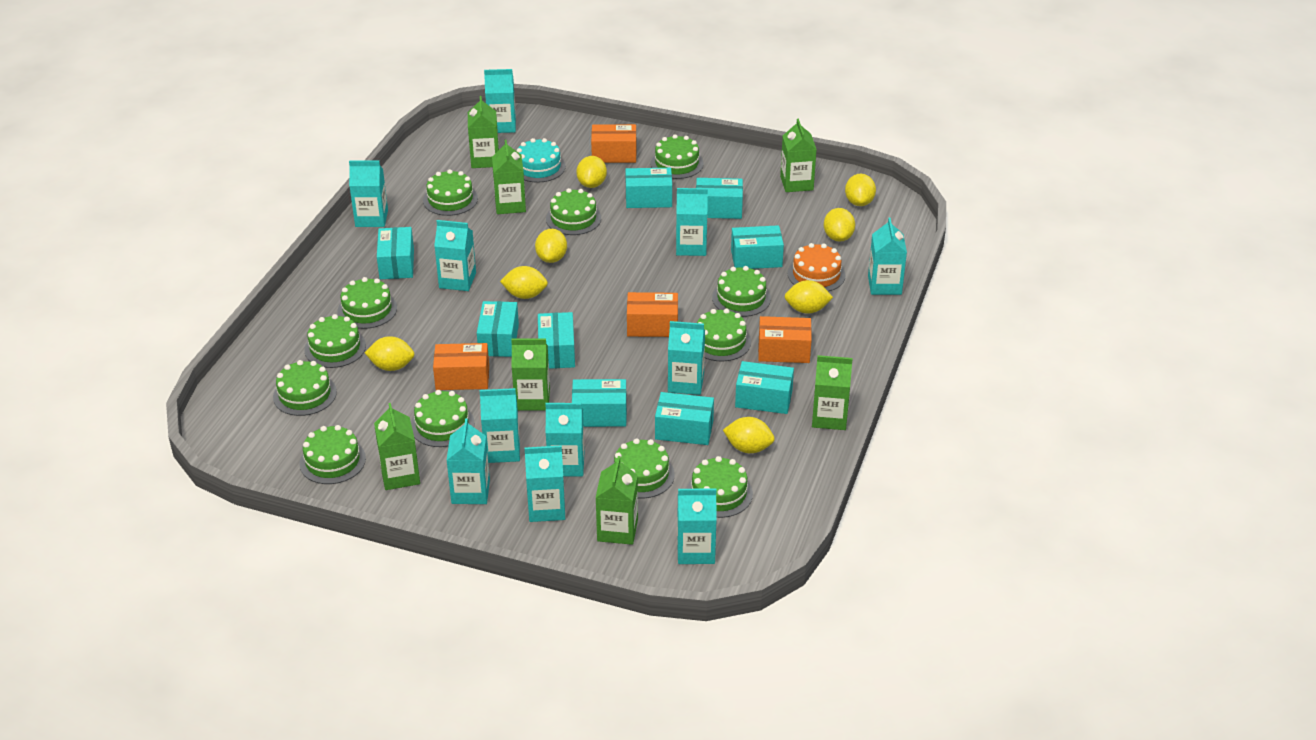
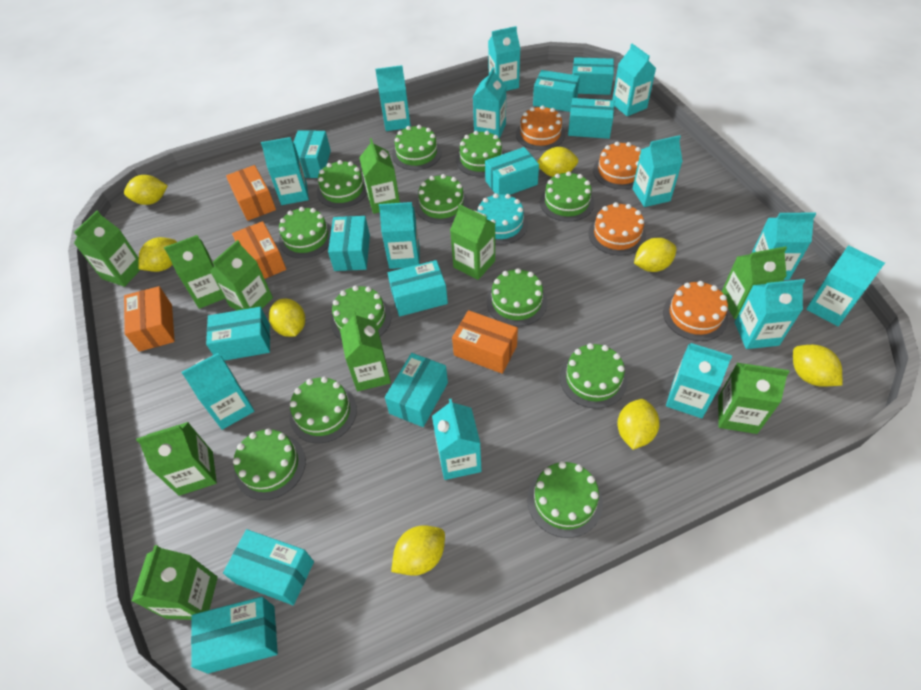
green carton: 7 -> 10
orange cake: 1 -> 4
turquoise box: 9 -> 11
turquoise carton: 11 -> 13

